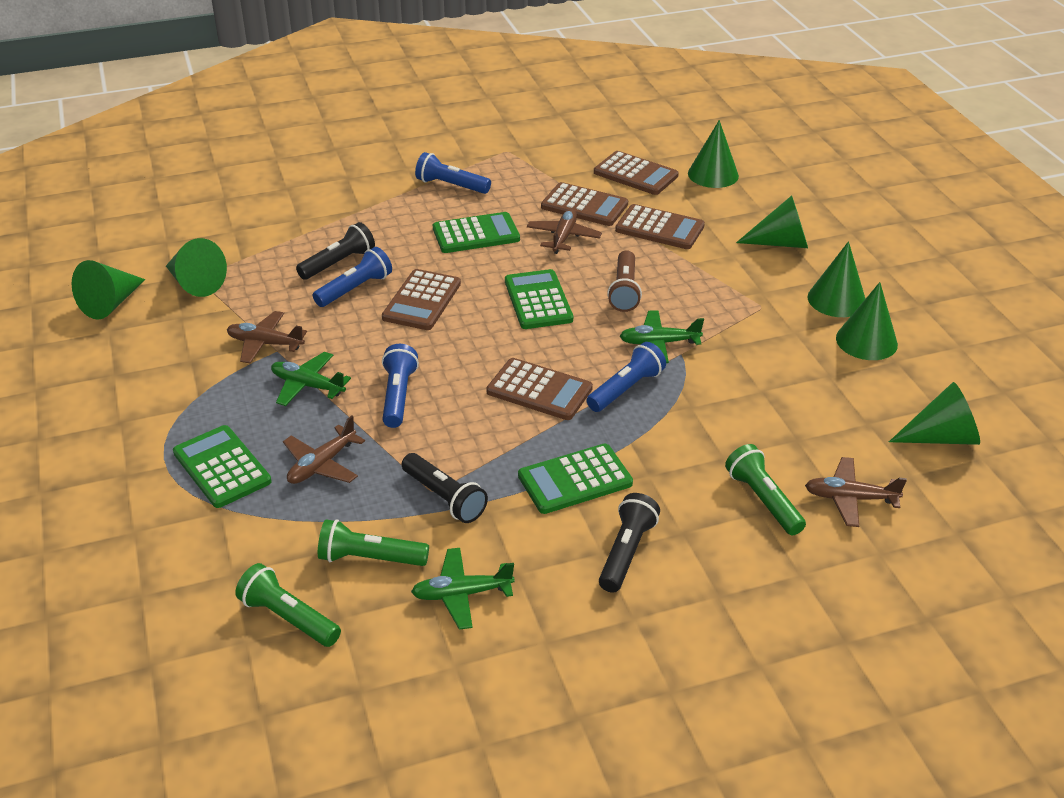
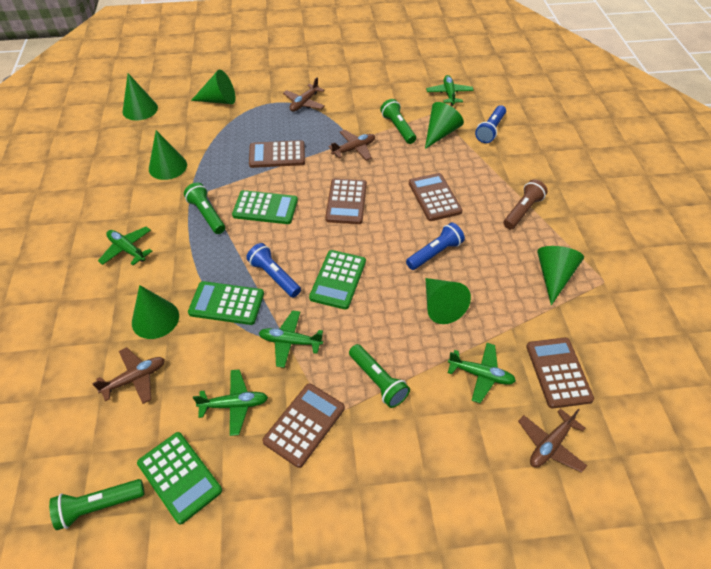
black flashlight: 3 -> 0
blue flashlight: 4 -> 3
green flashlight: 3 -> 4
green plane: 3 -> 5

